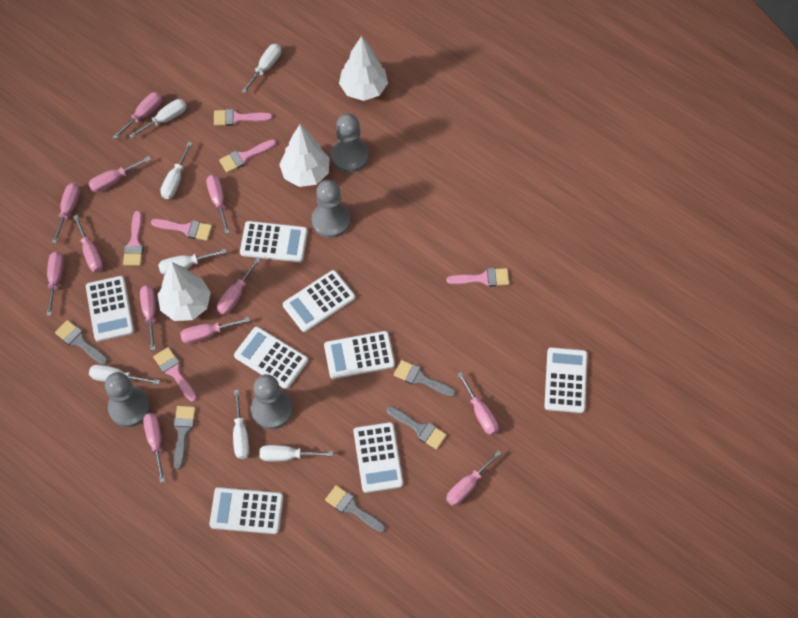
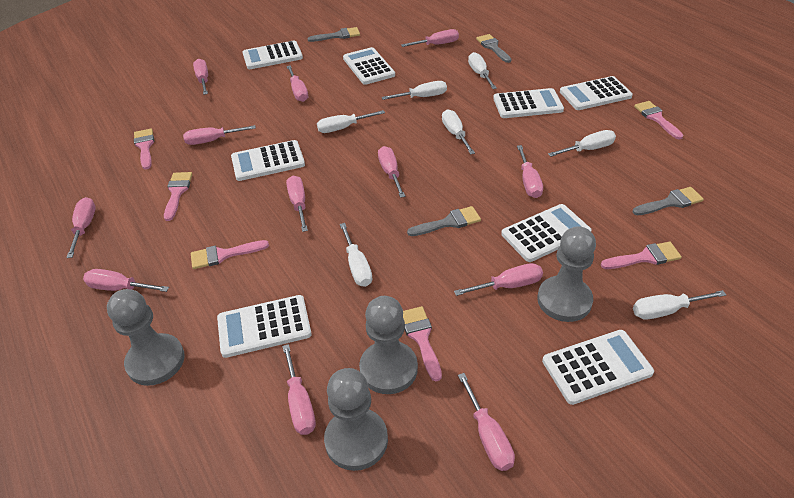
grey brush: 5 -> 4
white tree: 3 -> 0

